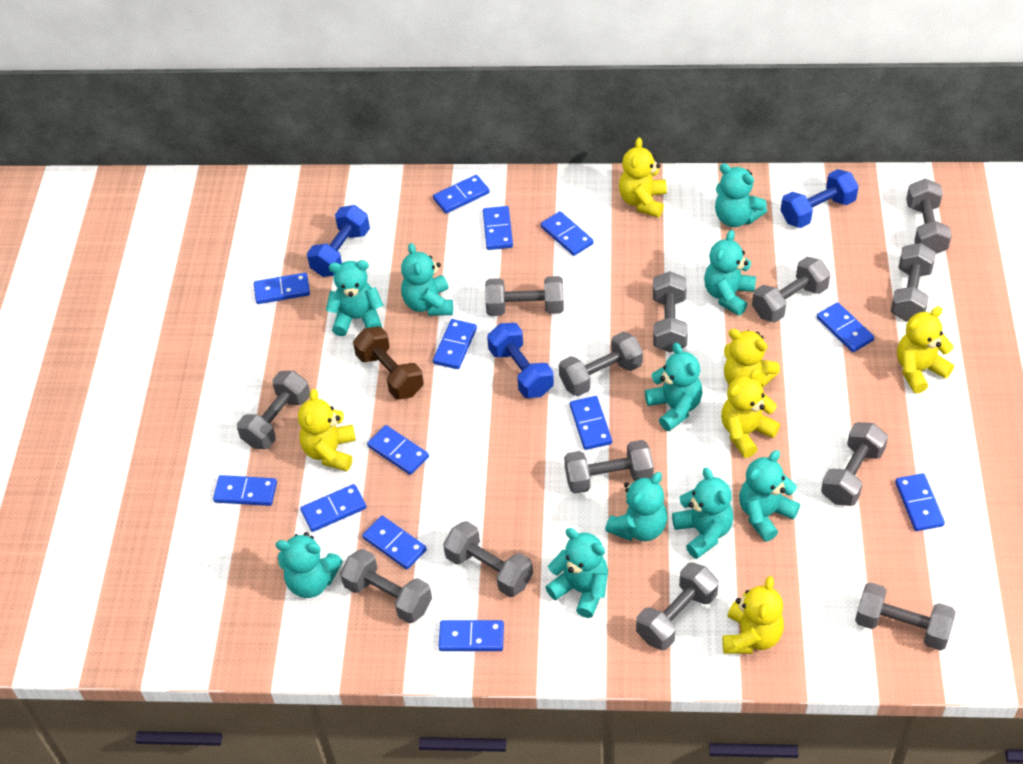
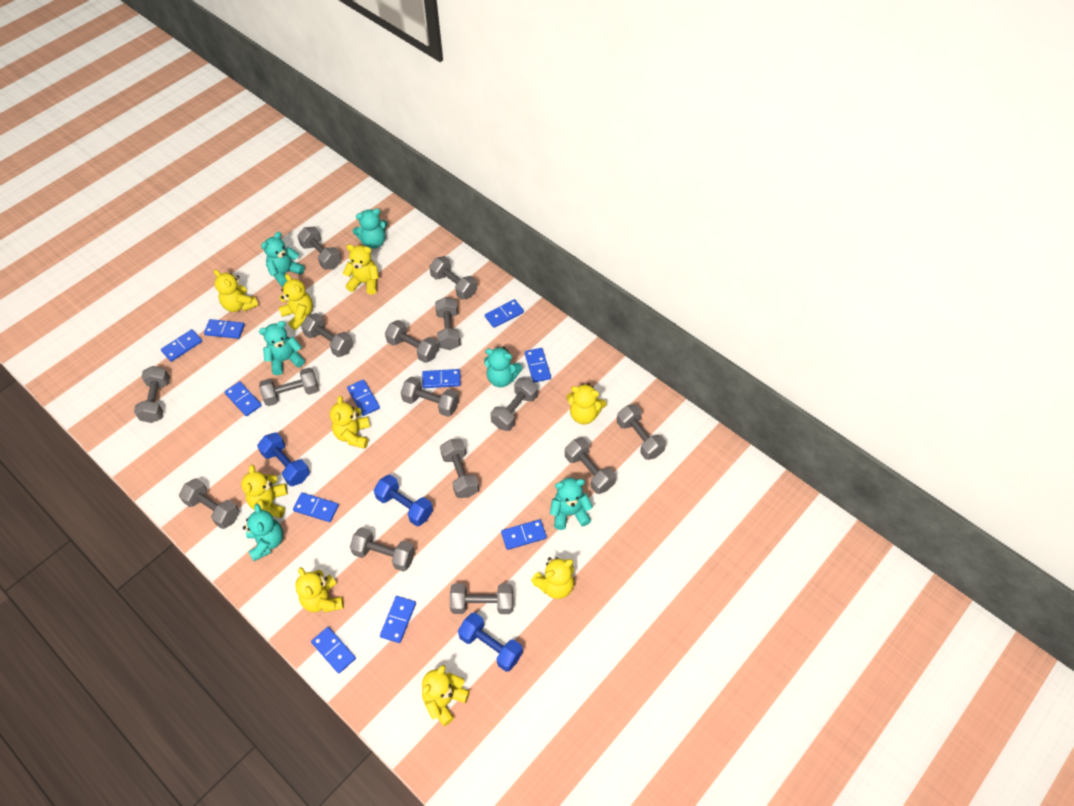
blue domino: 13 -> 11
brown dumbbell: 1 -> 0
grey dumbbell: 13 -> 15
turquoise teddy bear: 10 -> 6
yellow teddy bear: 6 -> 9

